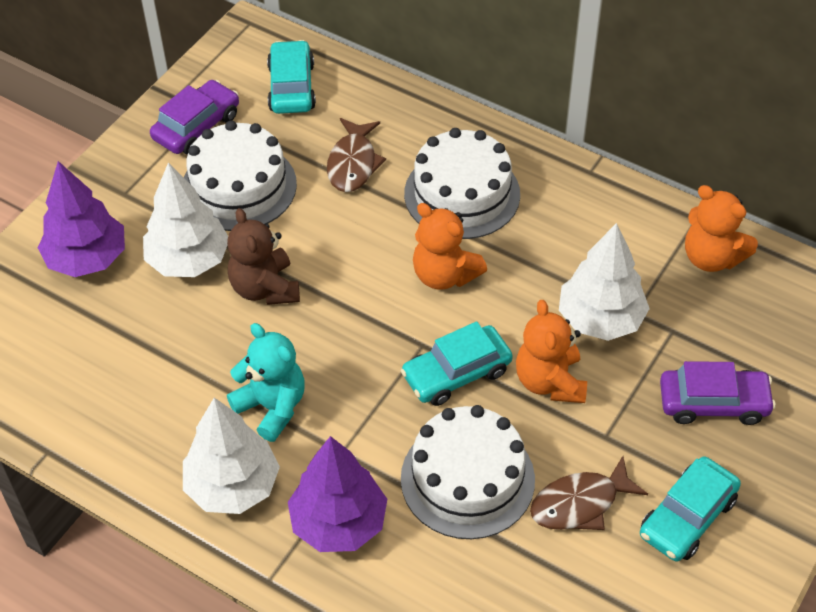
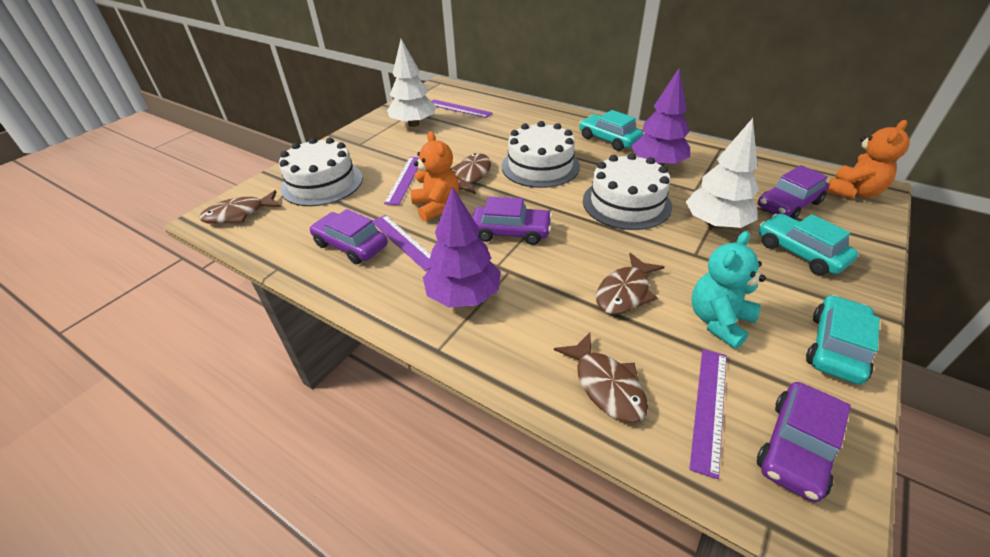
brown fish: 2 -> 4
brown teddy bear: 1 -> 0
orange teddy bear: 3 -> 2
purple car: 2 -> 4
purple ruler: 0 -> 4
white tree: 3 -> 2

